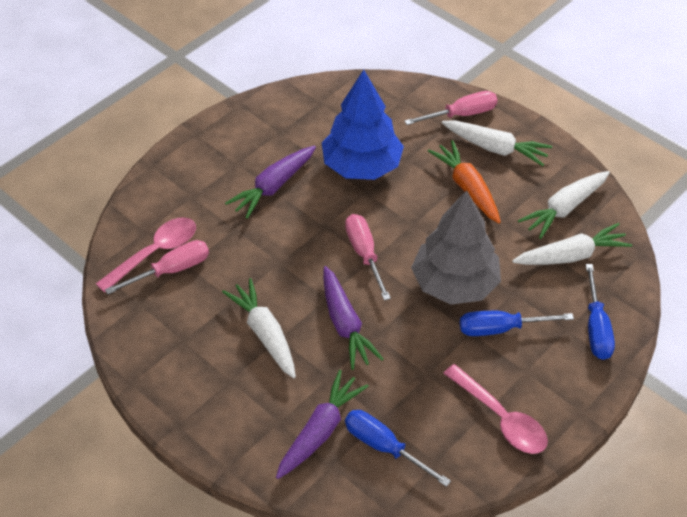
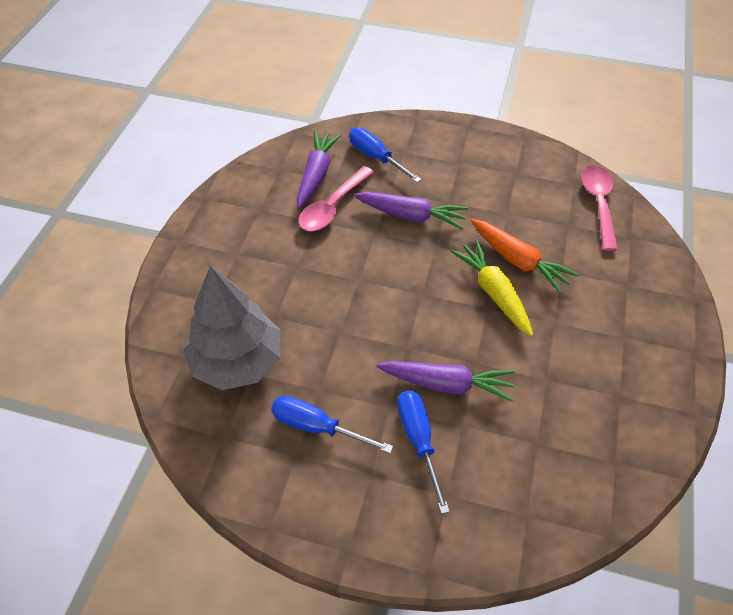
blue tree: 1 -> 0
pink screwdriver: 3 -> 0
white carrot: 4 -> 0
yellow carrot: 0 -> 1

